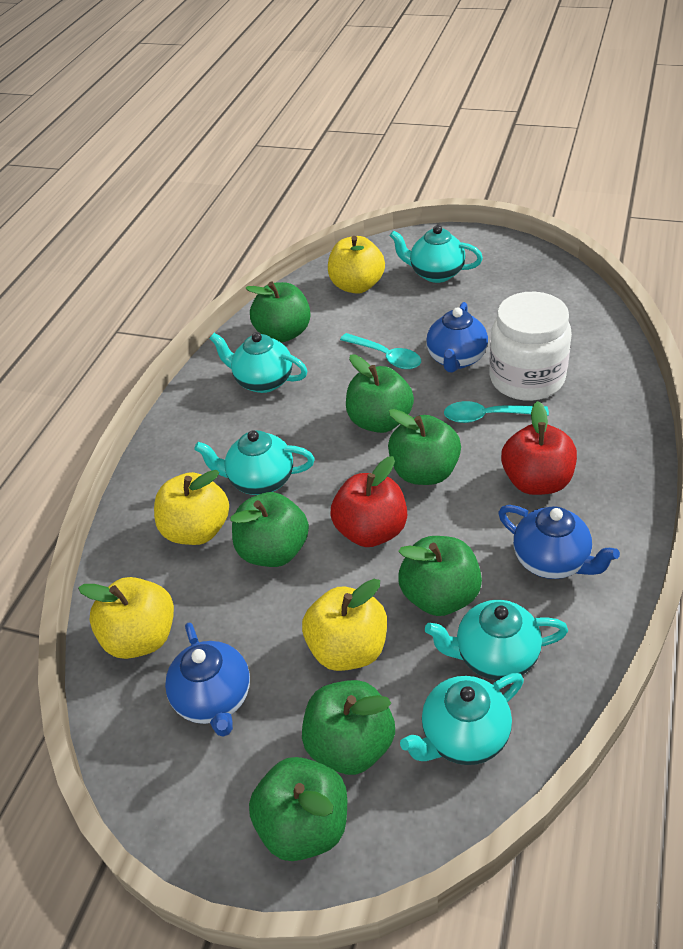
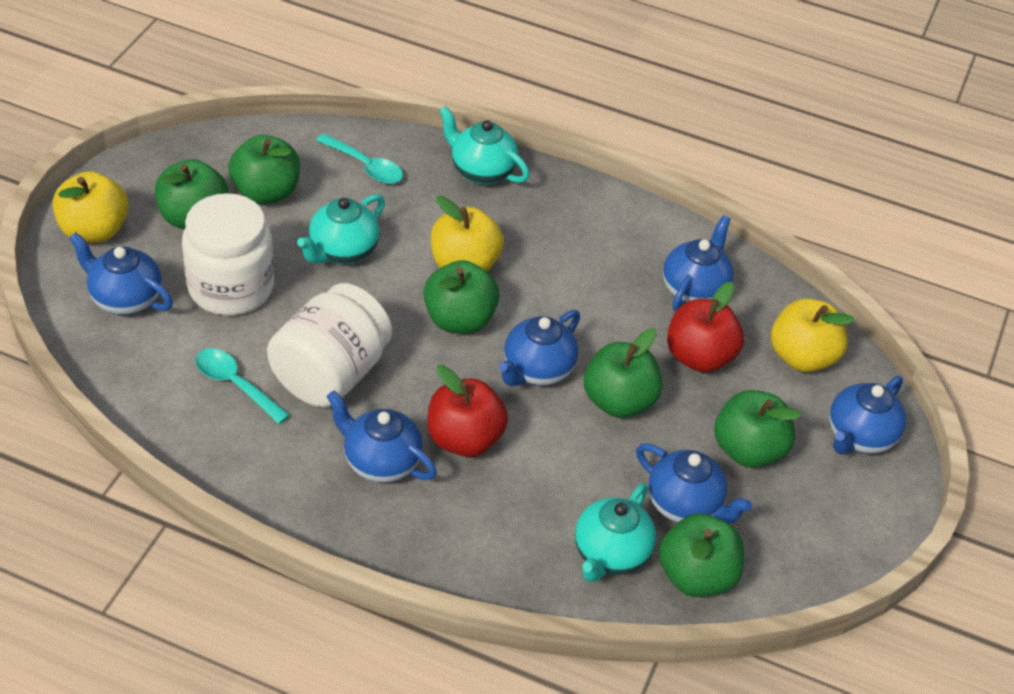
blue teapot: 3 -> 6
green apple: 7 -> 6
turquoise teapot: 5 -> 3
white jar: 1 -> 2
yellow apple: 4 -> 3

